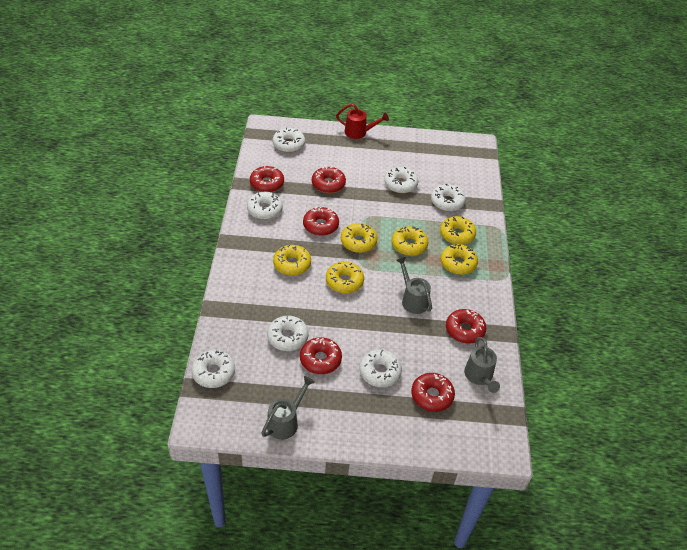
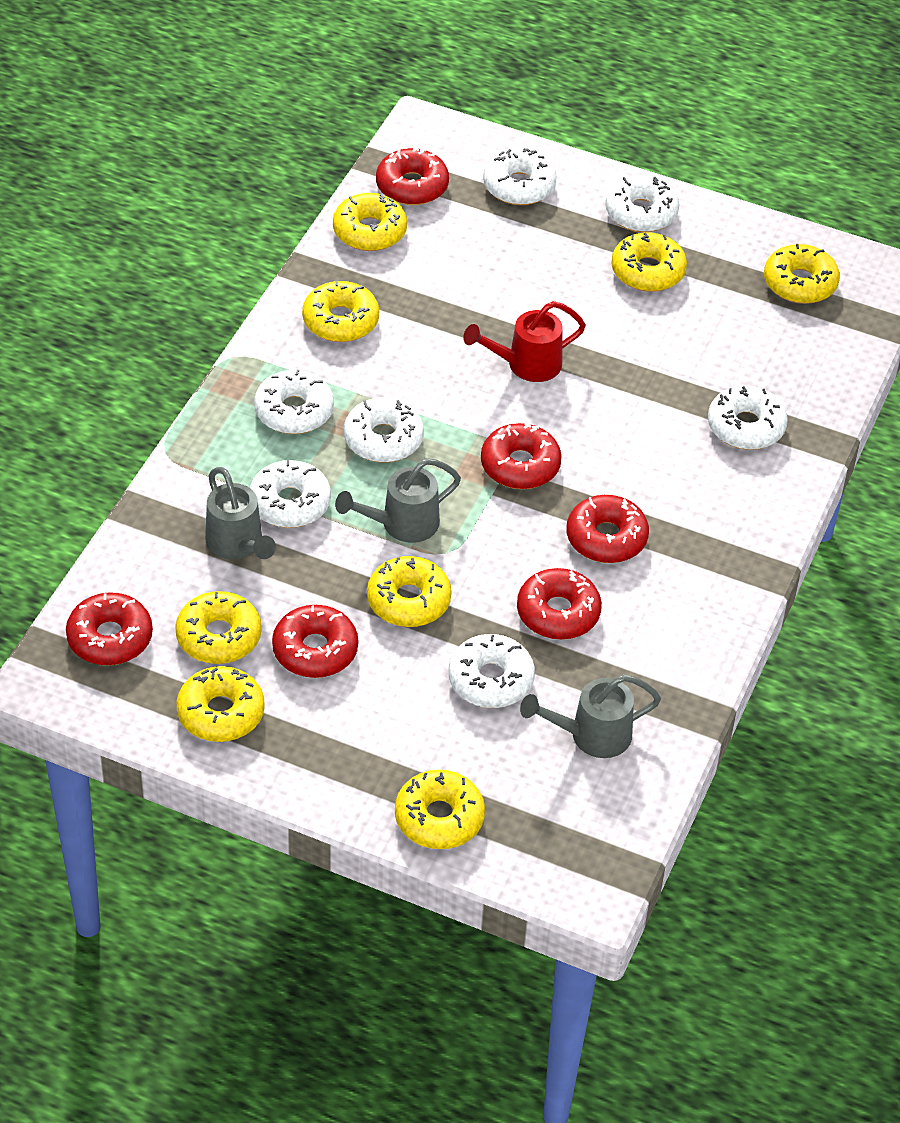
yellow donut: 6 -> 8

